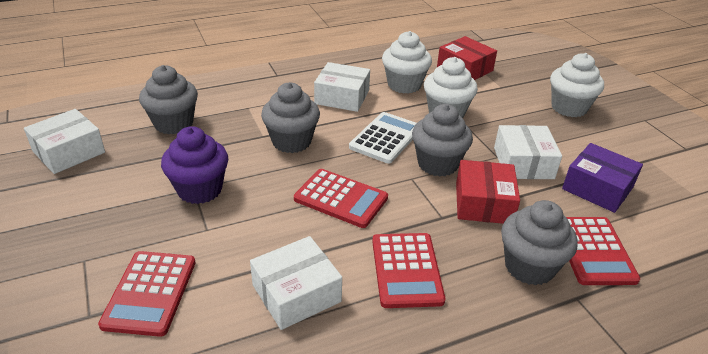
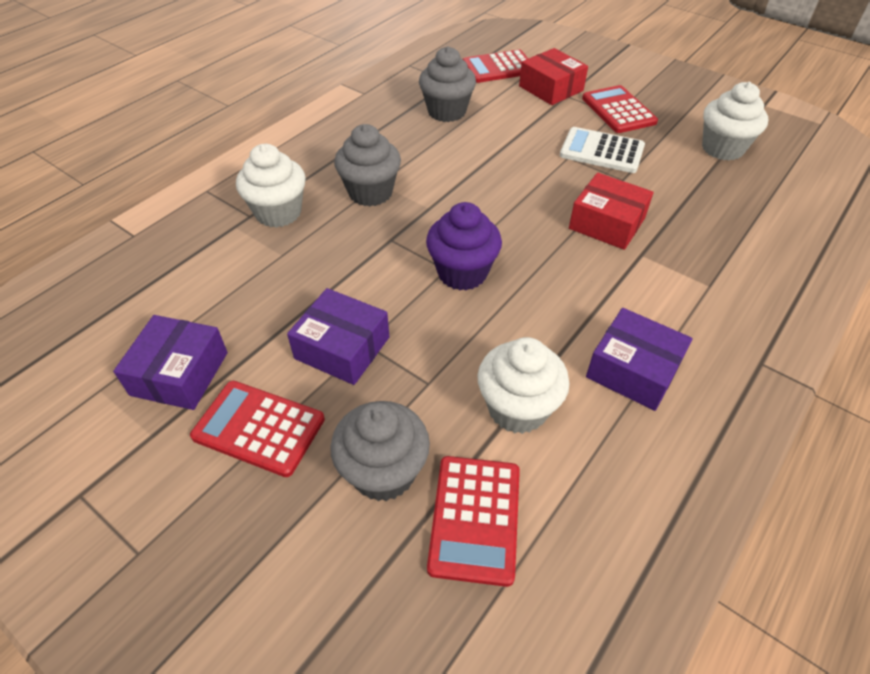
grey cupcake: 4 -> 3
purple box: 1 -> 3
white box: 4 -> 0

